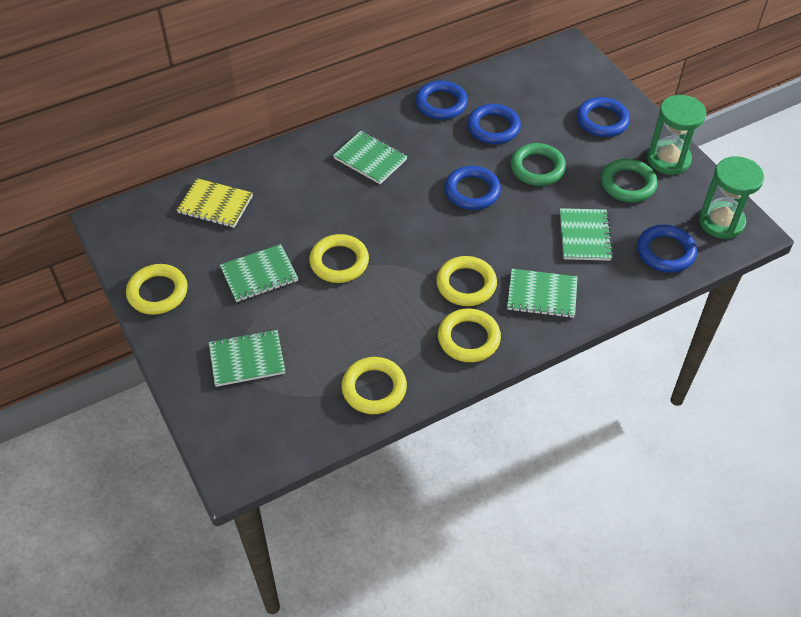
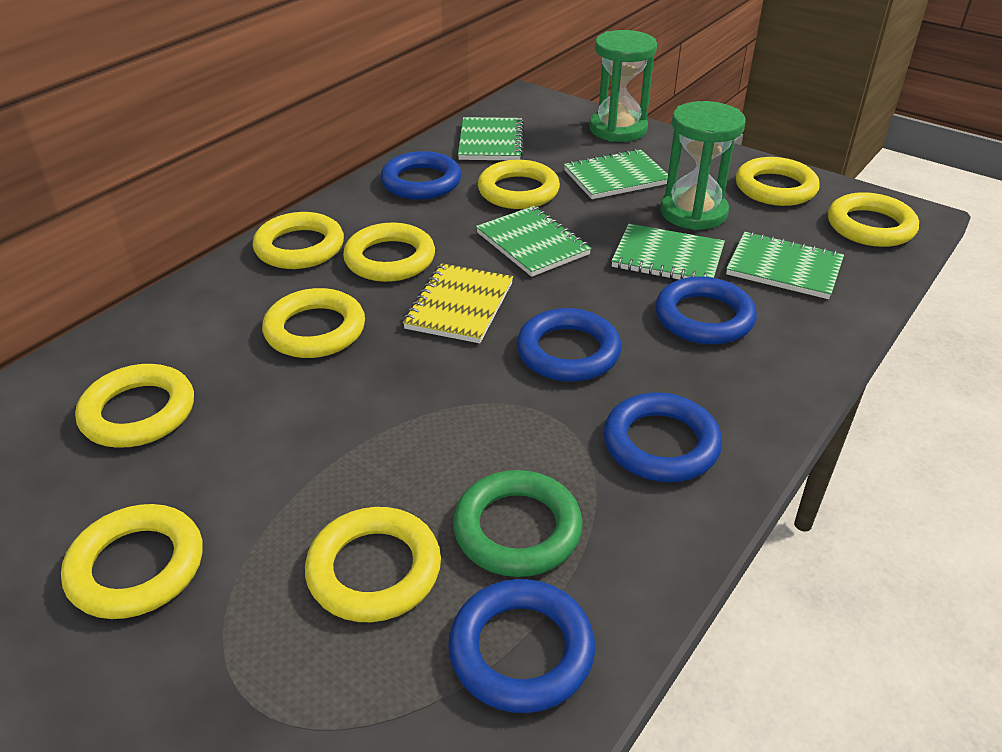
green ring: 2 -> 1
yellow ring: 5 -> 9

